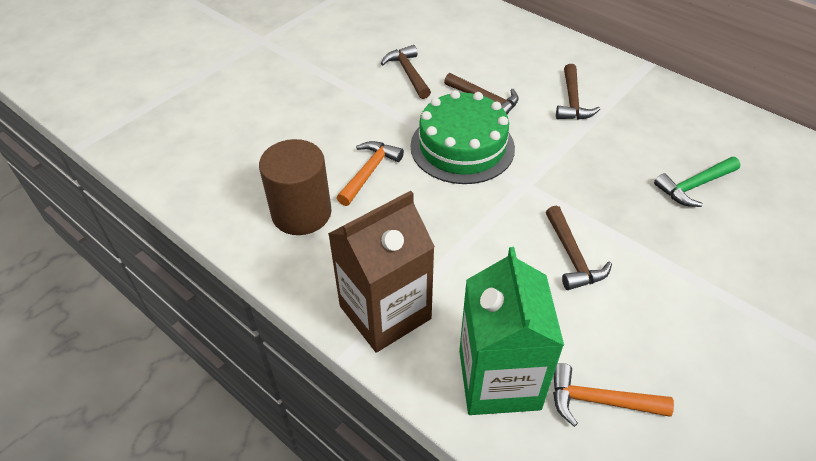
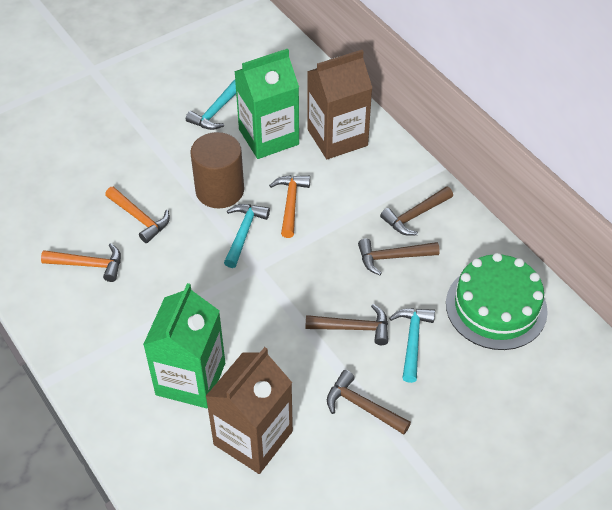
brown carton: 1 -> 2
green carton: 1 -> 2
green hammer: 1 -> 0
orange hammer: 2 -> 3
turquoise hammer: 0 -> 3

